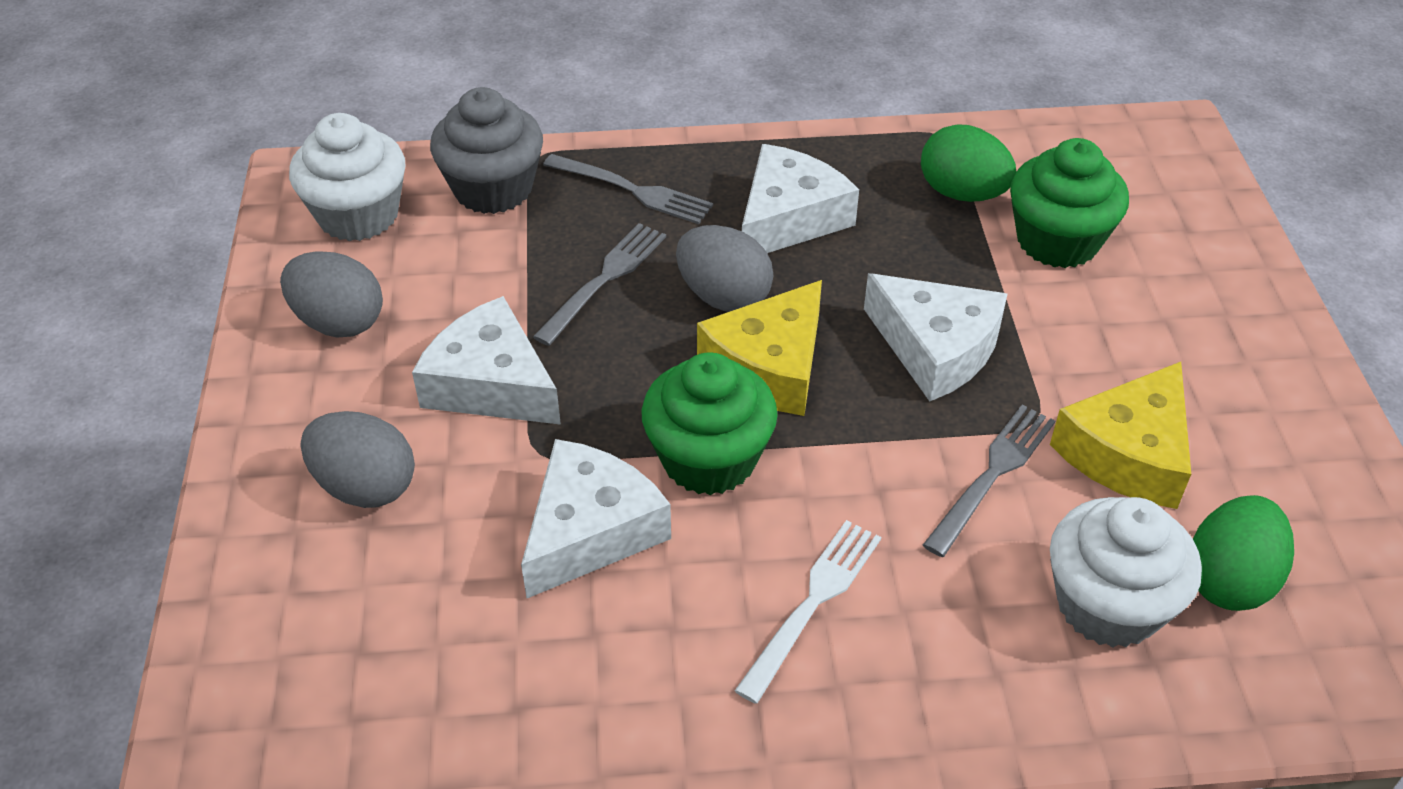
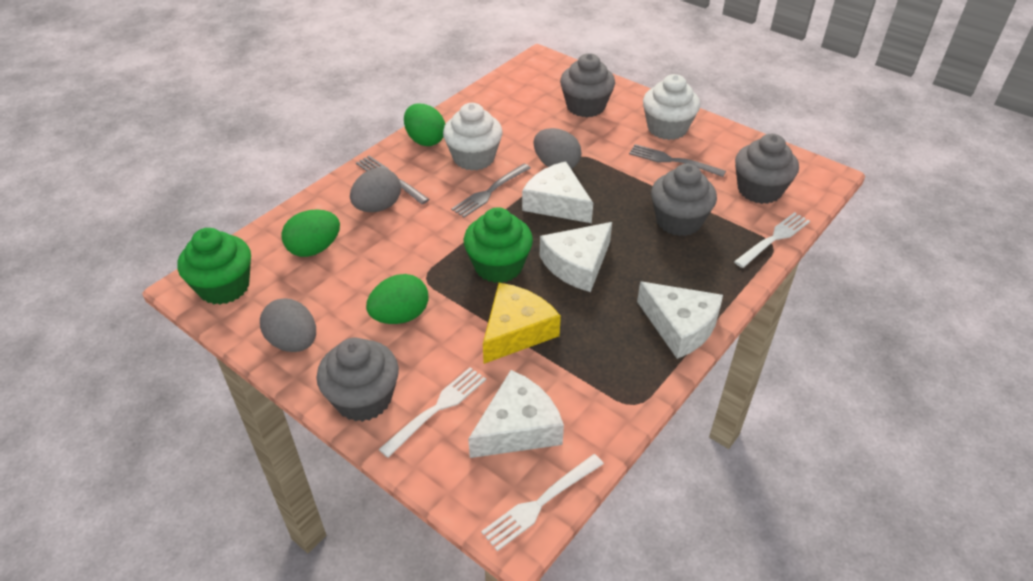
green egg: 2 -> 3
grey cupcake: 1 -> 4
white fork: 1 -> 3
yellow cheese: 2 -> 1

